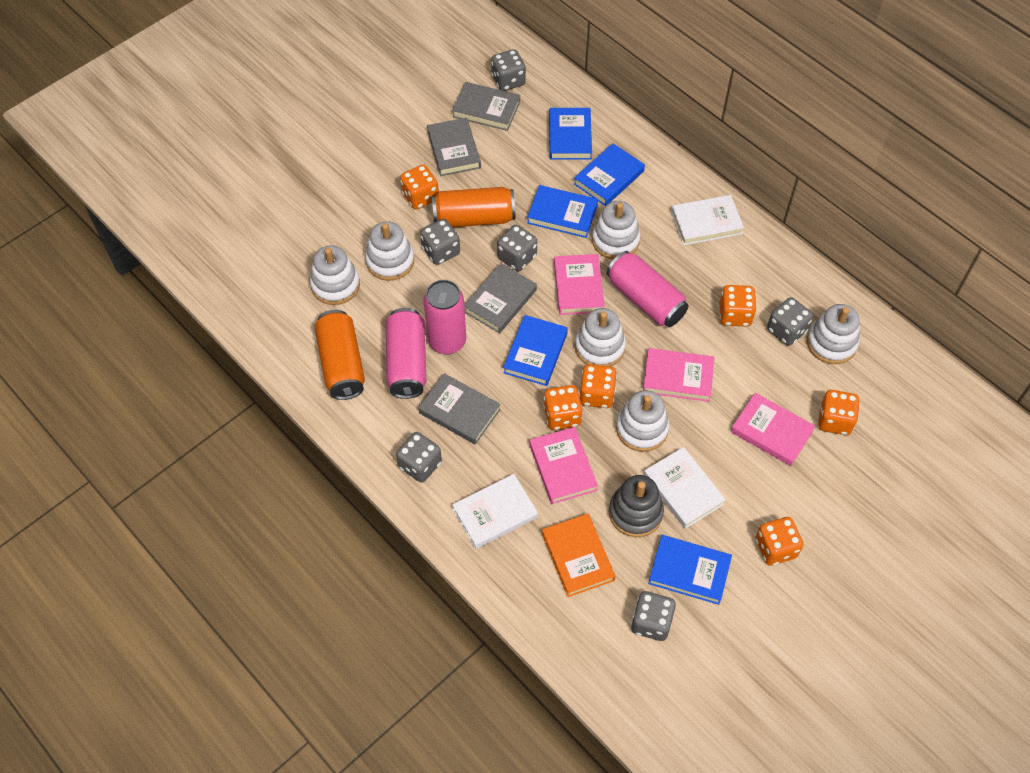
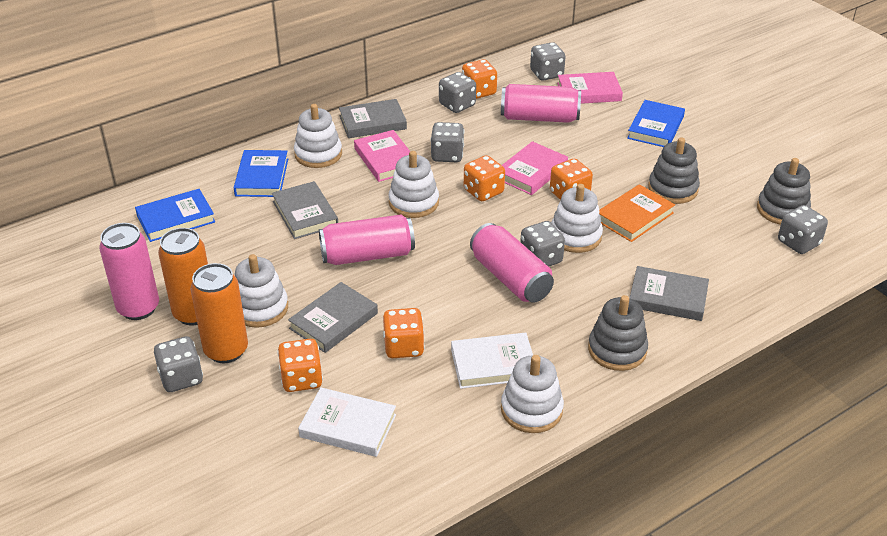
blue book: 5 -> 3
grey stacking toy: 1 -> 3
orange dice: 6 -> 5
pink book: 4 -> 3
pink can: 3 -> 4
white book: 3 -> 2
white stacking toy: 6 -> 5

